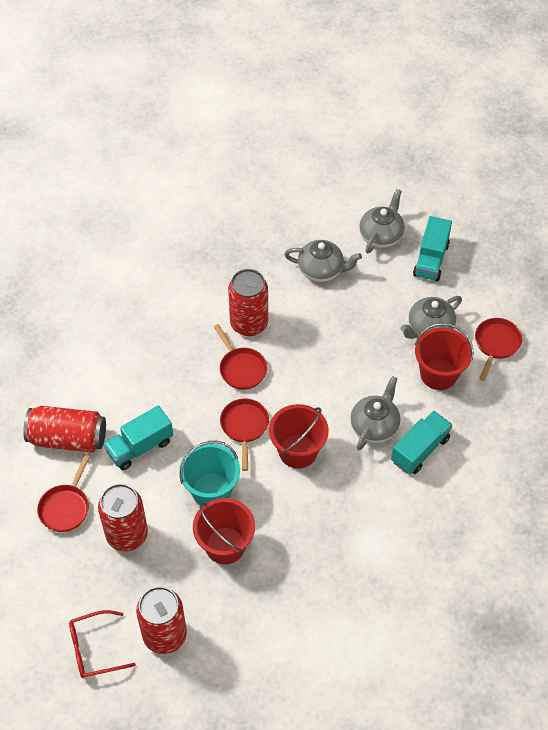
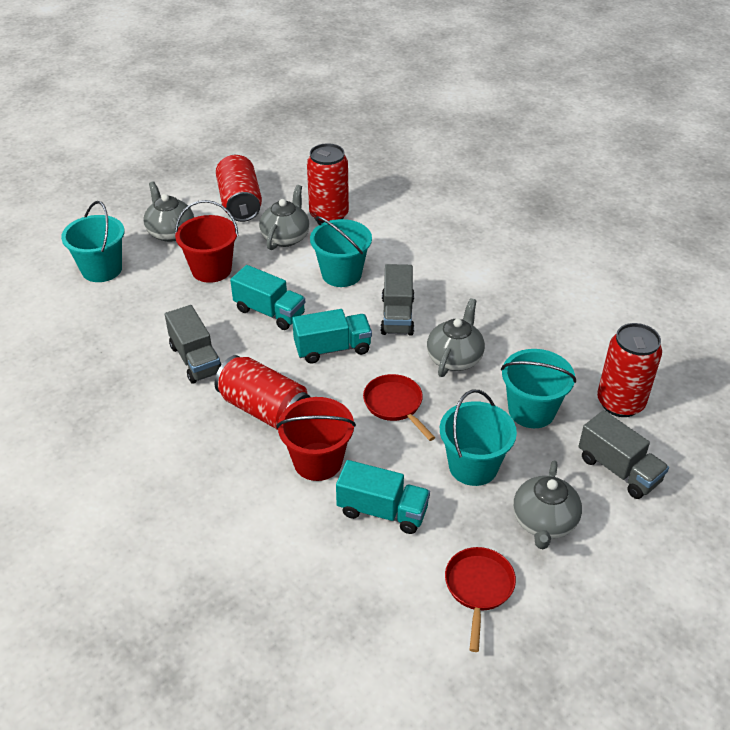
grey truck: 0 -> 3
red bucket: 3 -> 2
red glasses: 1 -> 0
red pan: 4 -> 2
turquoise bucket: 1 -> 4

